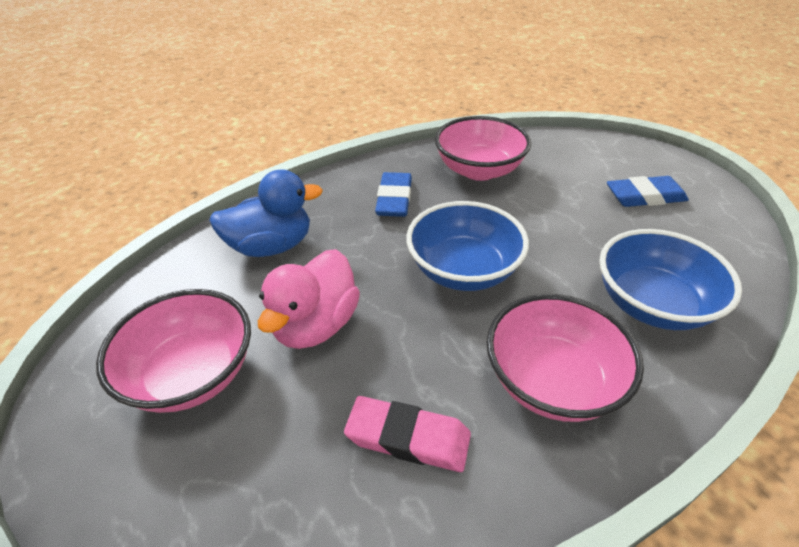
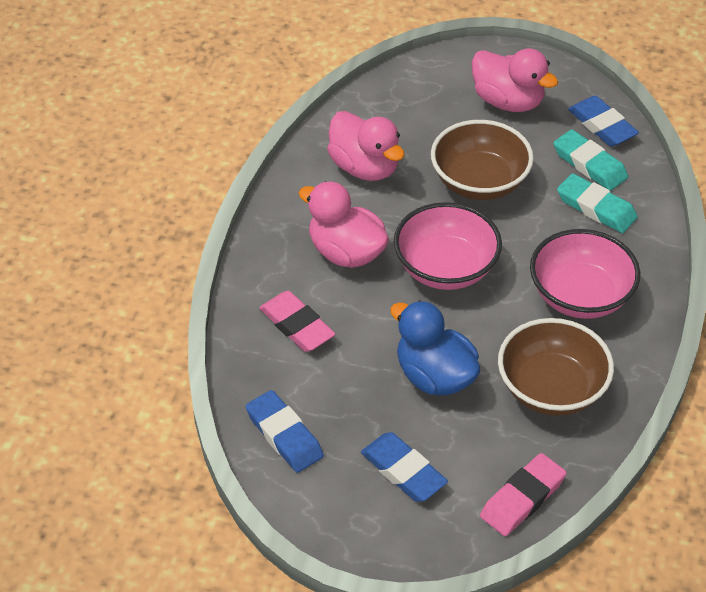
blue bowl: 2 -> 0
blue eraser: 2 -> 3
brown bowl: 0 -> 2
pink bowl: 3 -> 2
pink duck: 1 -> 3
pink eraser: 1 -> 2
turquoise eraser: 0 -> 2

